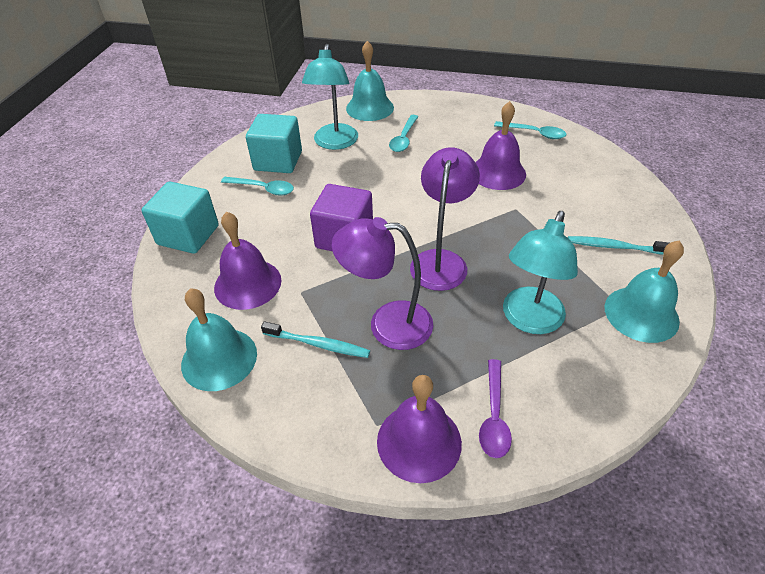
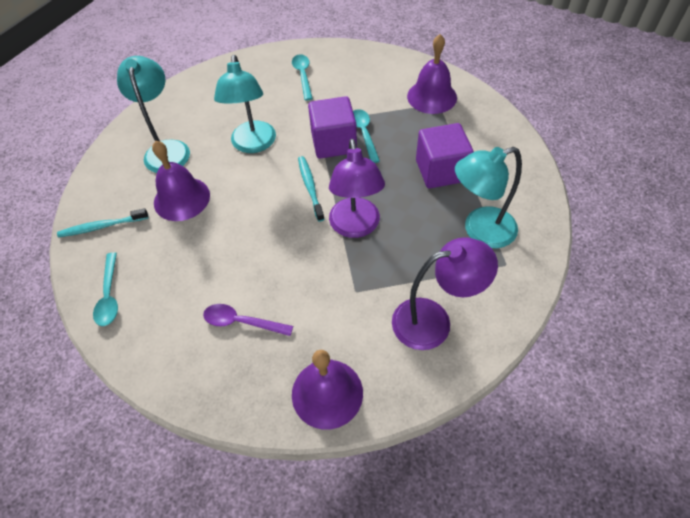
purple cube: 1 -> 2
turquoise bell: 3 -> 0
turquoise cube: 2 -> 0
turquoise lamp: 2 -> 3

